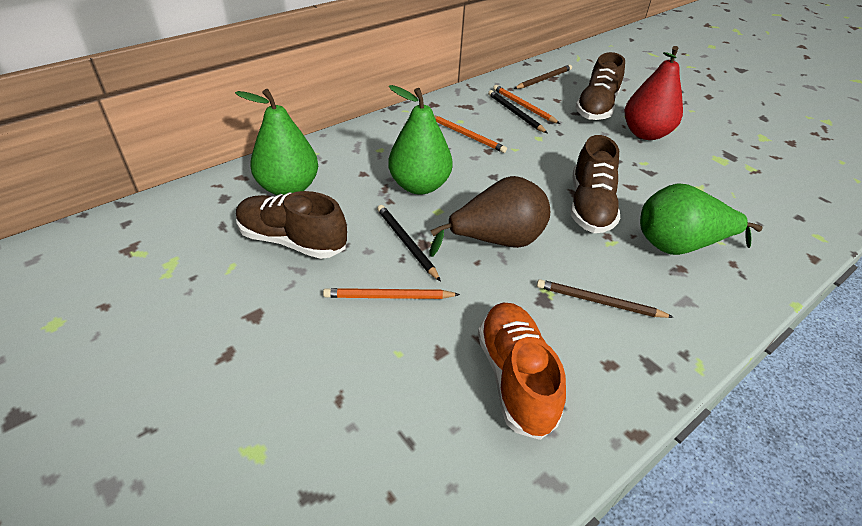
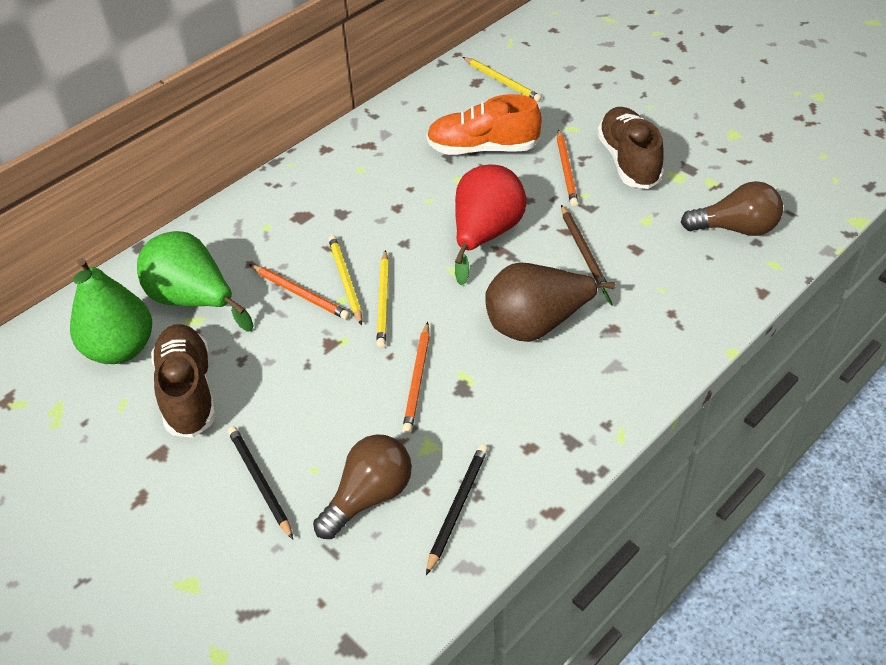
brown light bulb: 0 -> 2
brown pencil: 2 -> 1
brown shoe: 3 -> 2
green pear: 3 -> 2
yellow pencil: 0 -> 3

